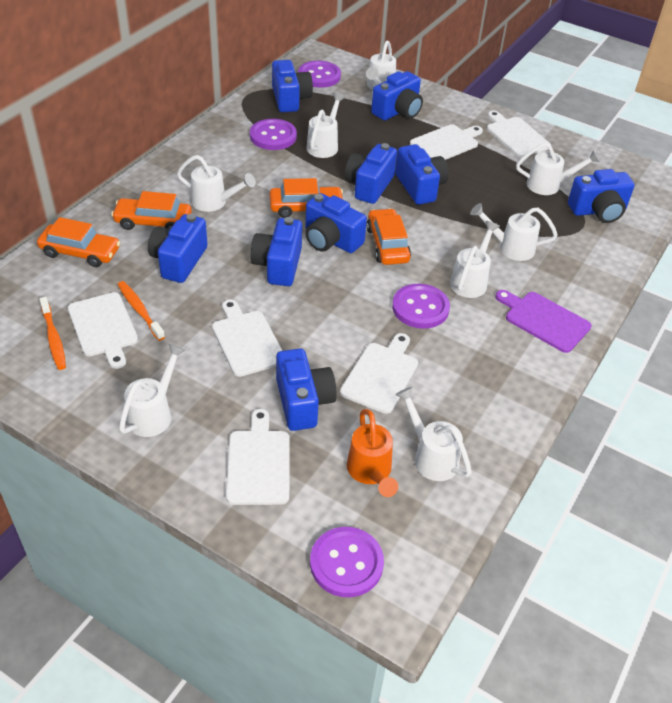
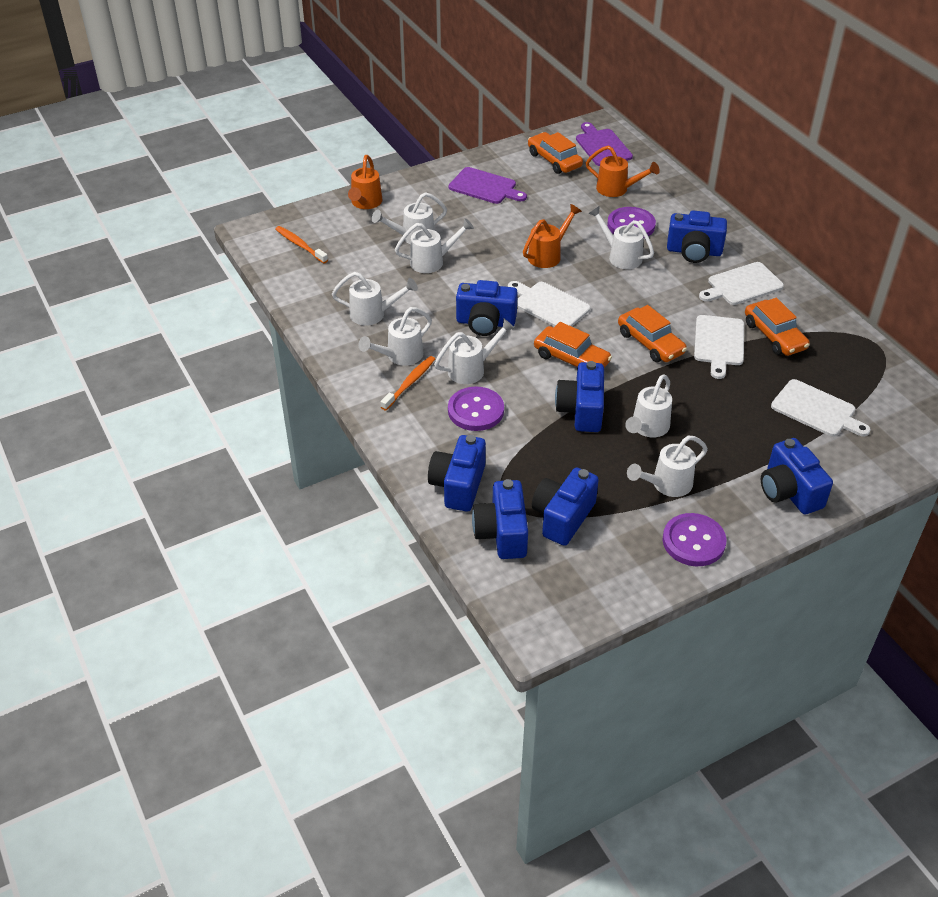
blue camera: 9 -> 7
orange watering can: 1 -> 3
purple button: 4 -> 3
purple cutting board: 1 -> 2
white cutting board: 6 -> 4

